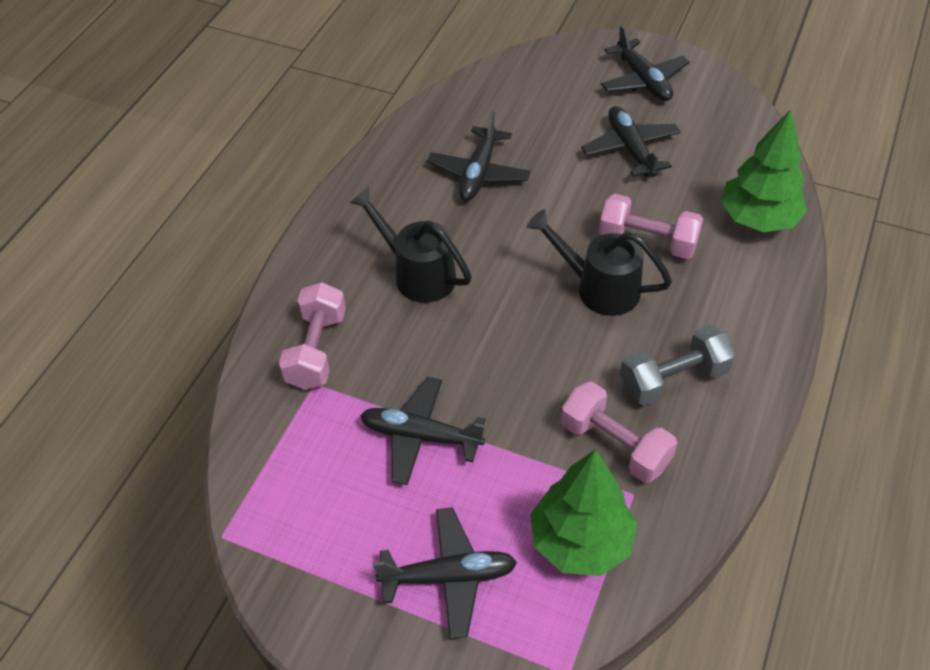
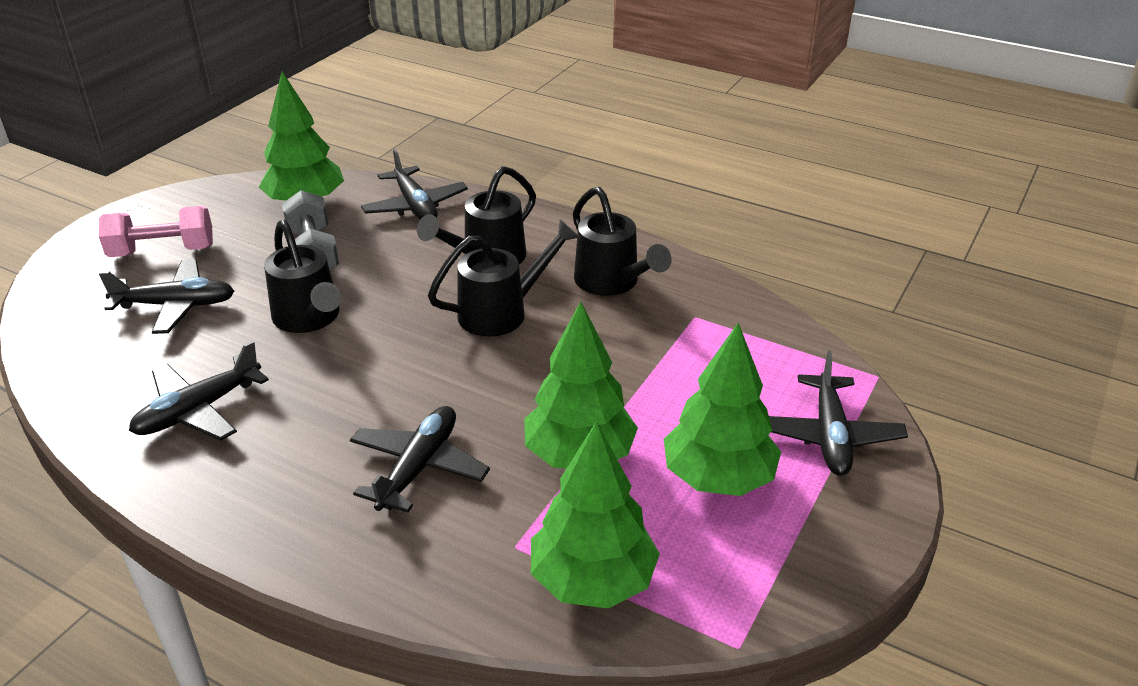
black watering can: 2 -> 4
green tree: 2 -> 4
pink dumbbell: 3 -> 1

